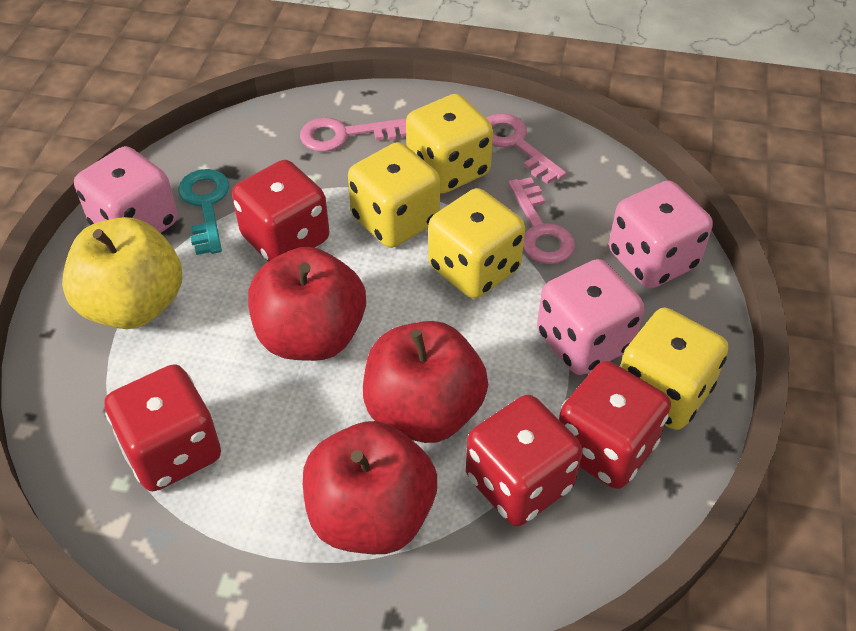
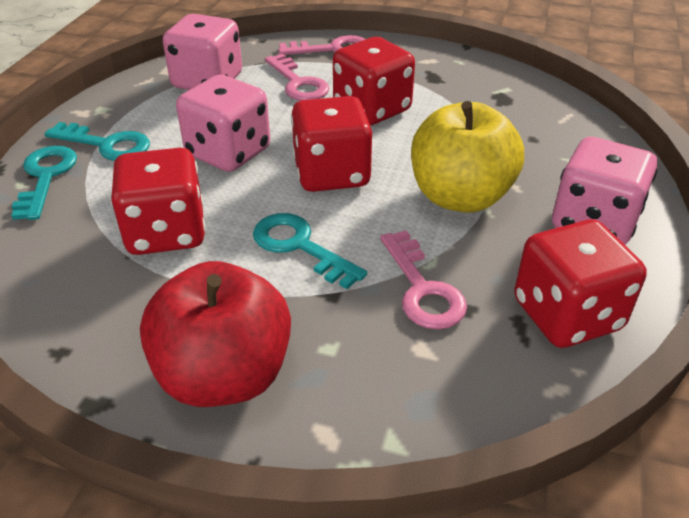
red apple: 3 -> 1
turquoise key: 1 -> 3
yellow dice: 4 -> 0

